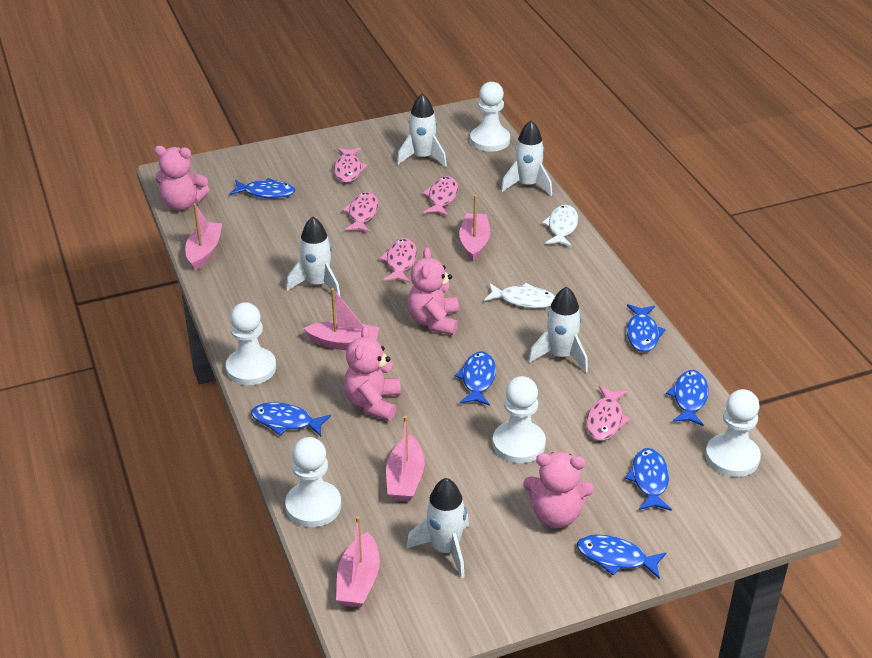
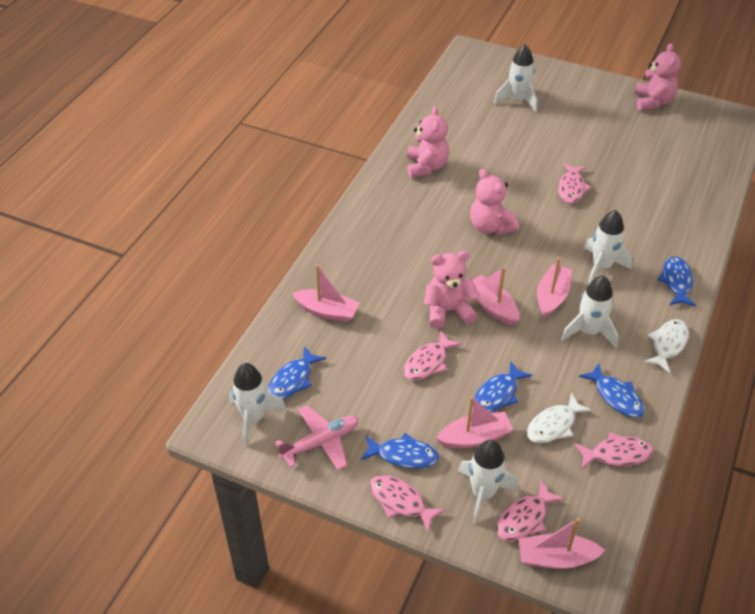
blue fish: 7 -> 5
pink plane: 0 -> 1
white pawn: 5 -> 0

